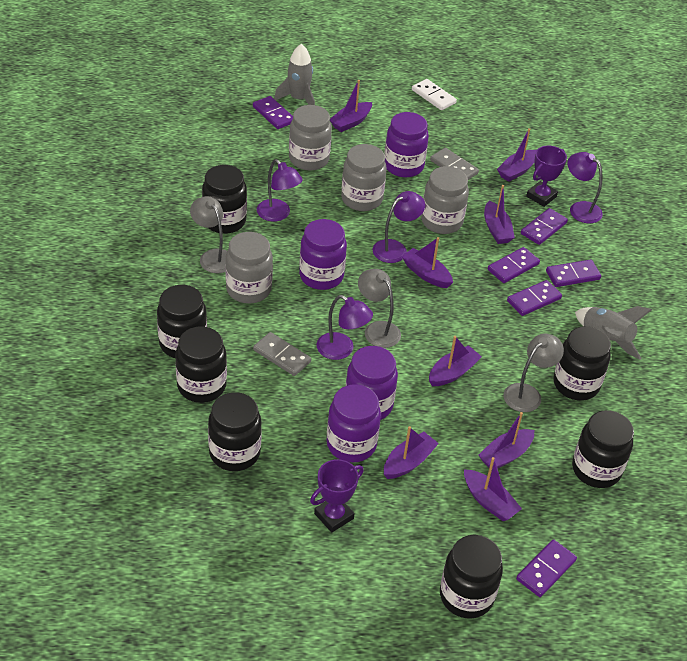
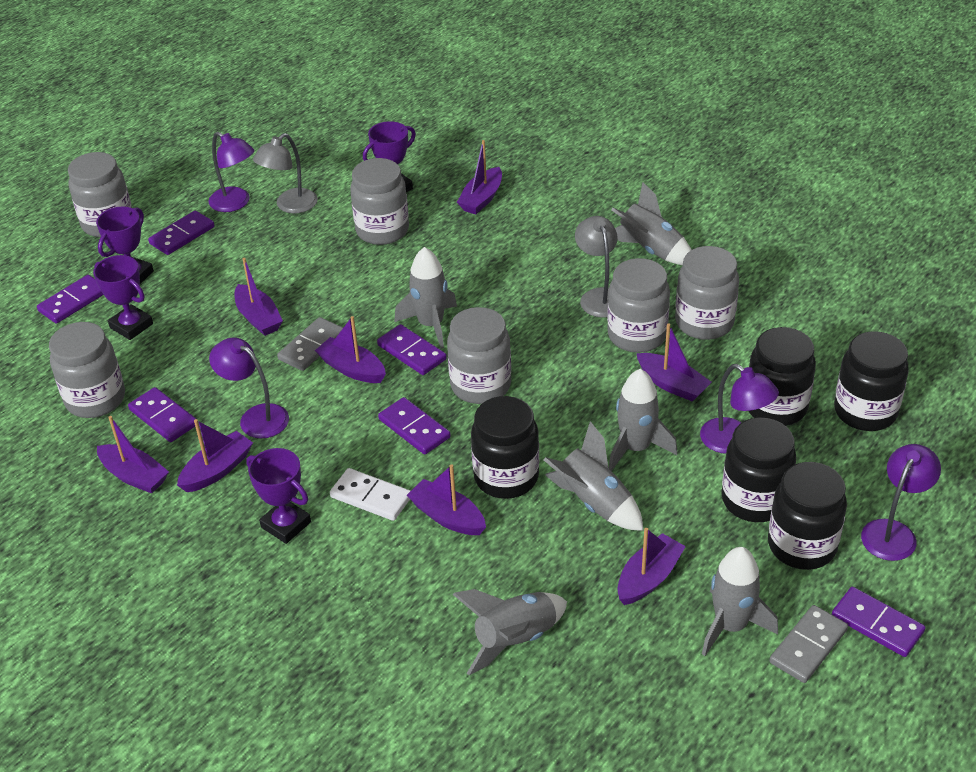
black jar: 7 -> 5
grey jar: 4 -> 6
grey lamp: 3 -> 2
grey rocket: 2 -> 6
purple jar: 4 -> 0
purple trophy: 2 -> 4

